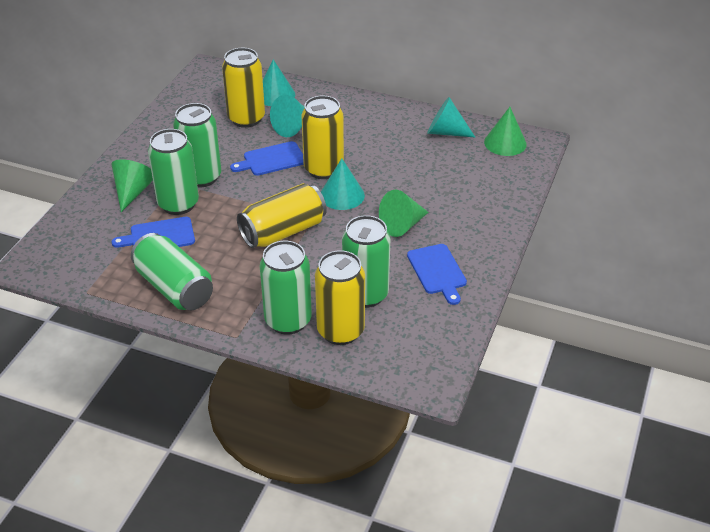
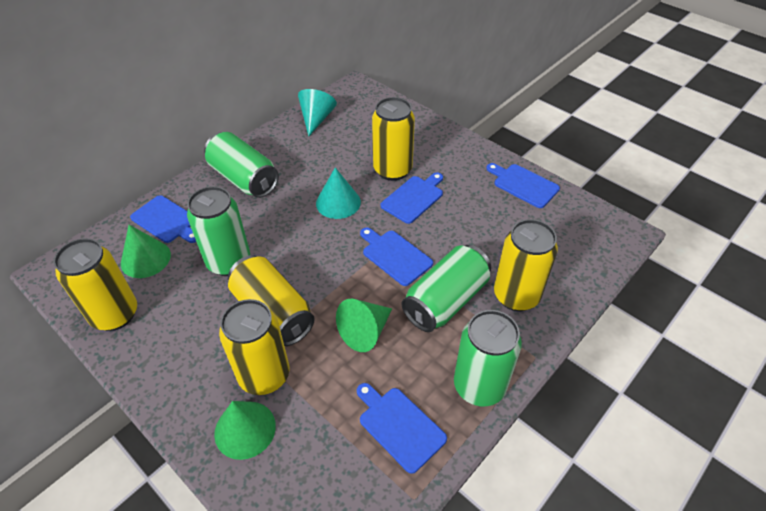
blue cutting board: 3 -> 5
green can: 5 -> 4
turquoise cone: 4 -> 2
yellow can: 4 -> 5

